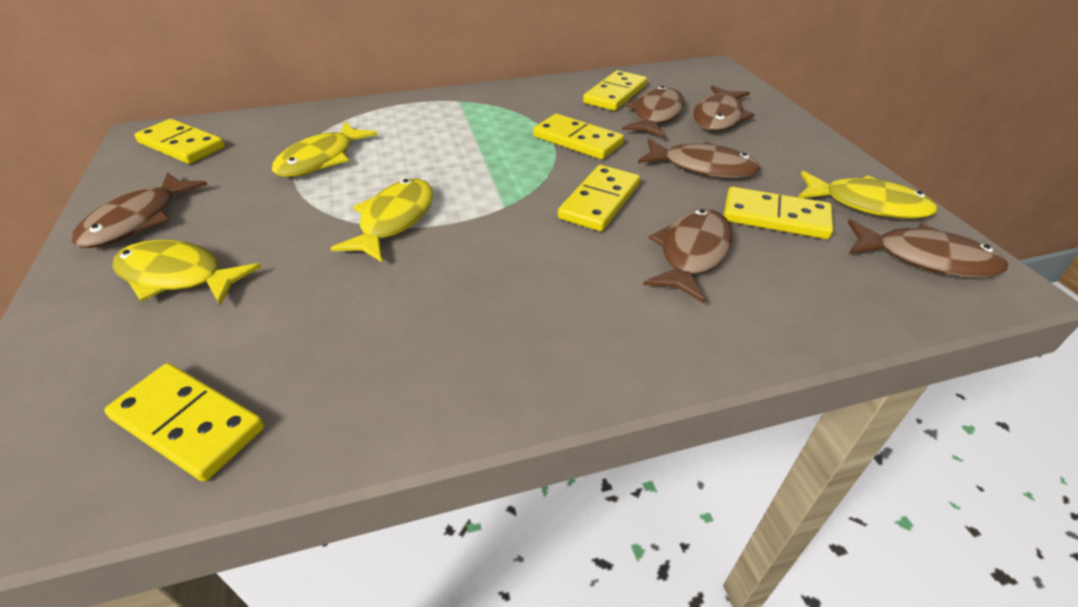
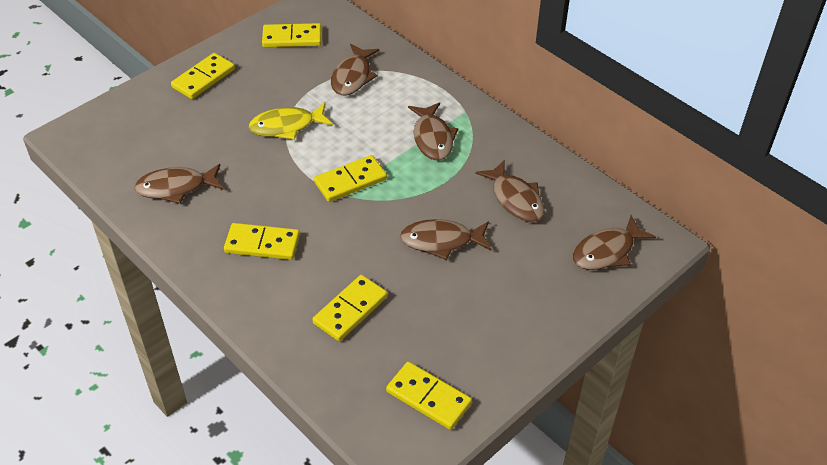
yellow fish: 4 -> 1

